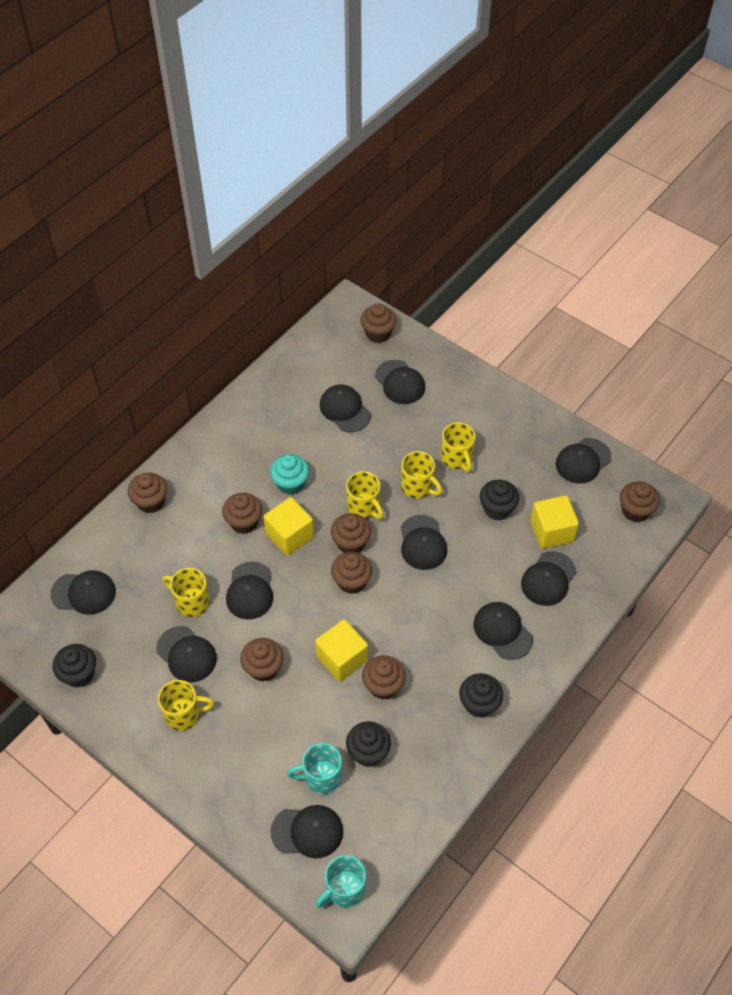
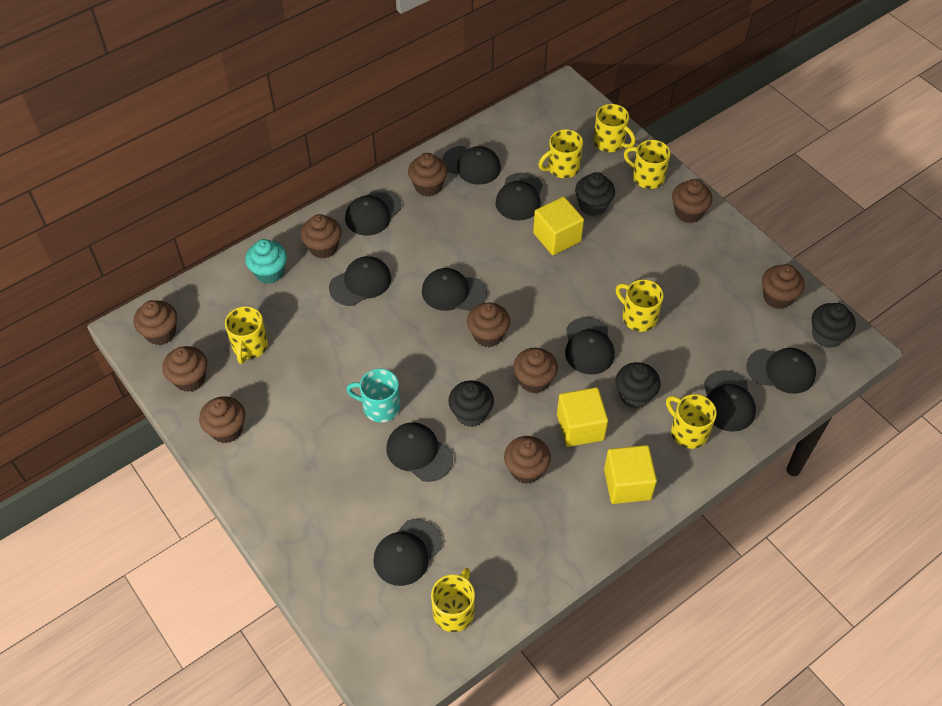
brown cupcake: 8 -> 10
turquoise mug: 2 -> 1
yellow mug: 5 -> 7

